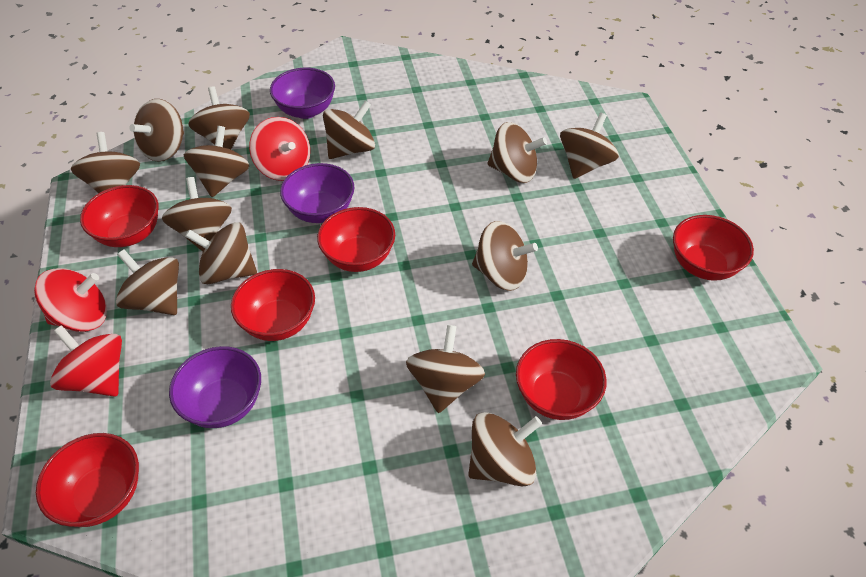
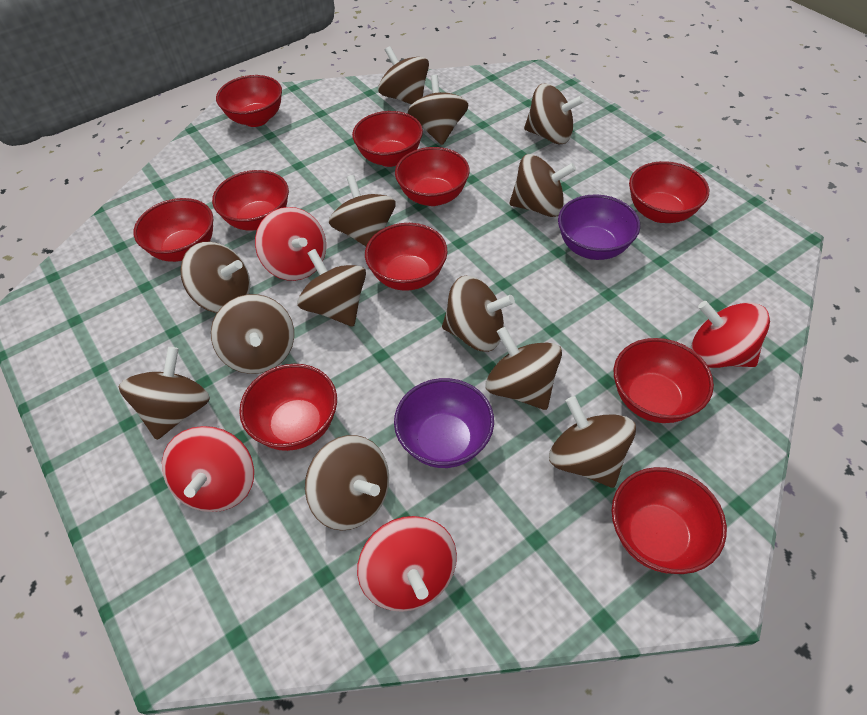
purple bowl: 3 -> 2
red bowl: 6 -> 10
red spinning top: 3 -> 4

